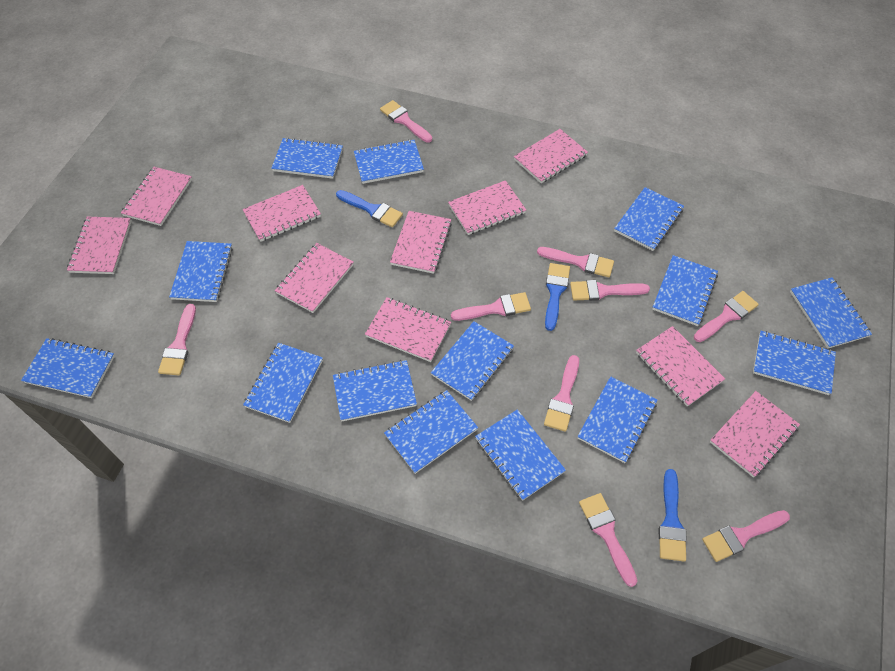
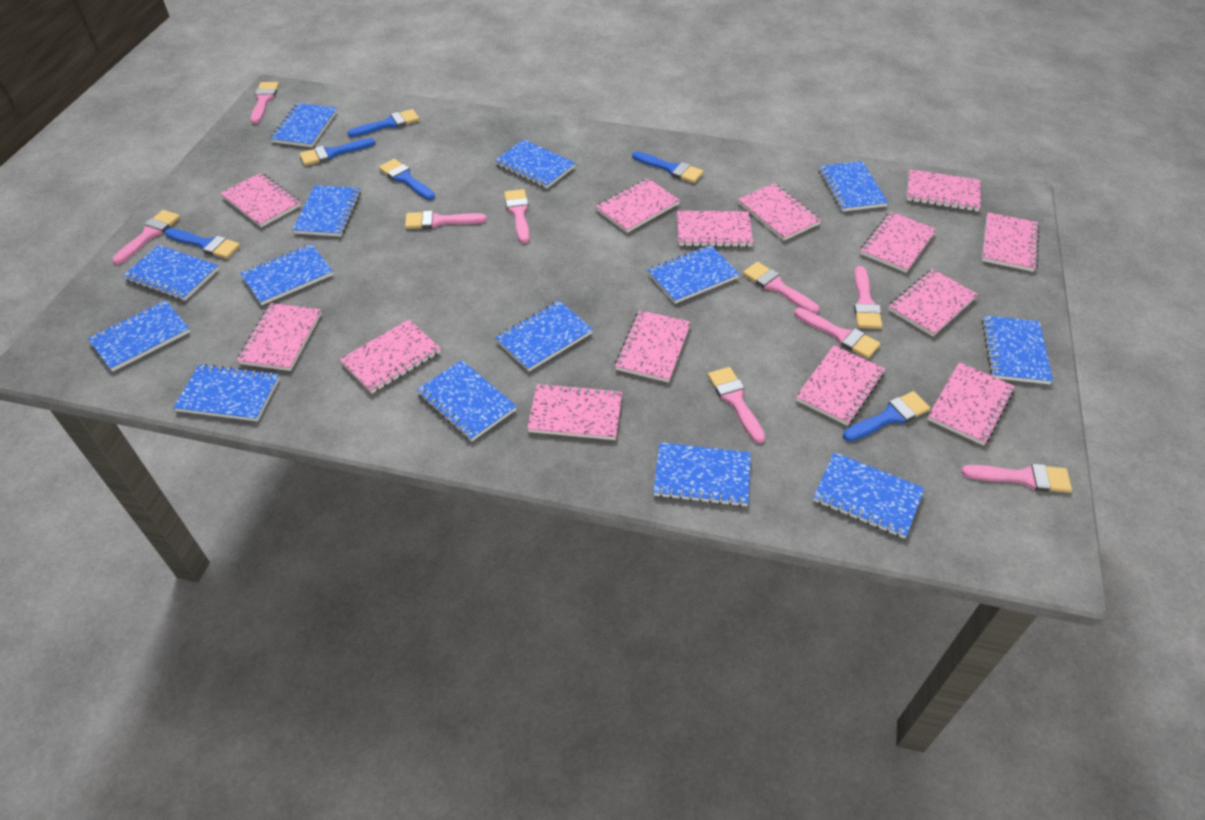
blue brush: 3 -> 6
pink notebook: 10 -> 14

